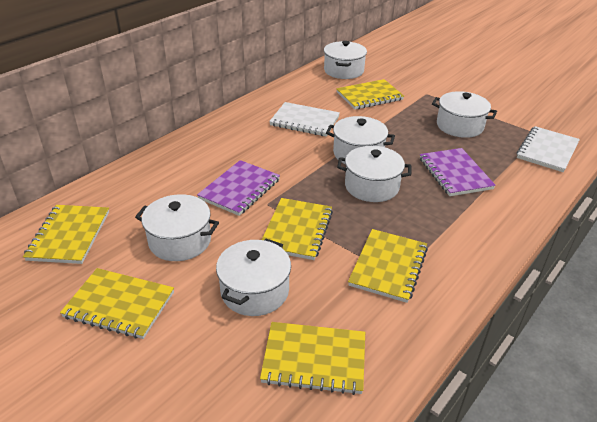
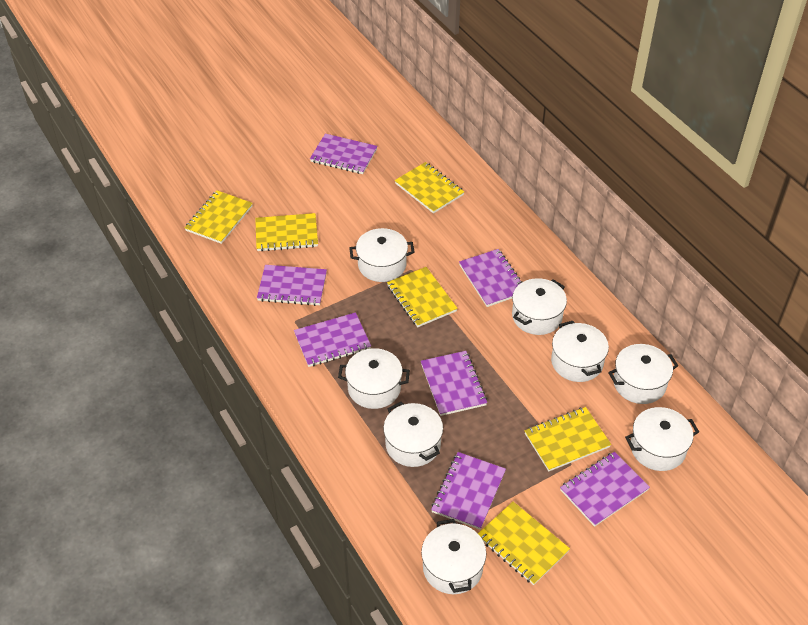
purple notebook: 2 -> 7
white notebook: 2 -> 0
white pot: 6 -> 8

